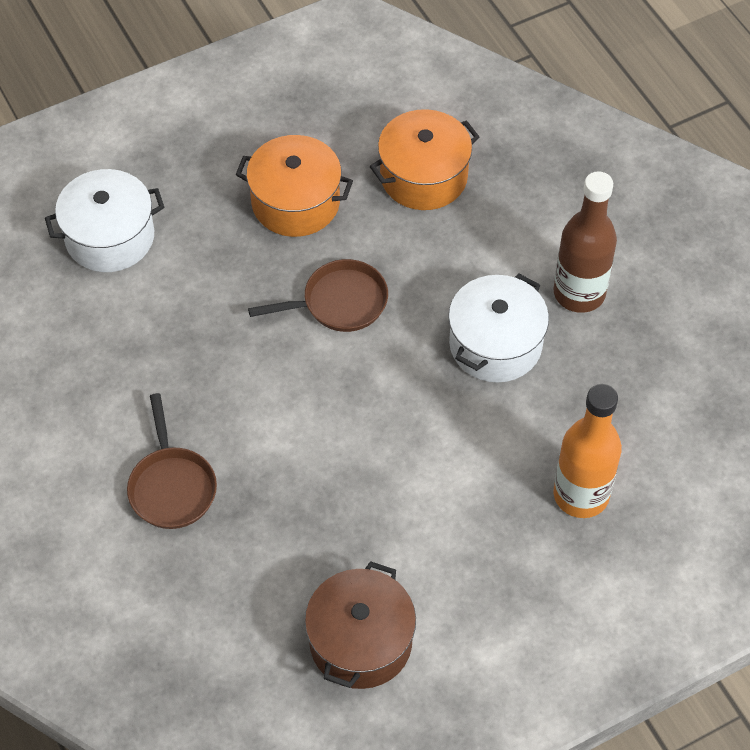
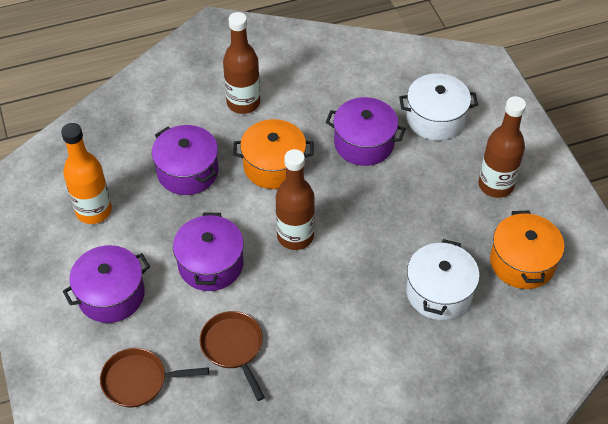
brown bottle: 1 -> 3
brown pot: 1 -> 0
purple pot: 0 -> 4

